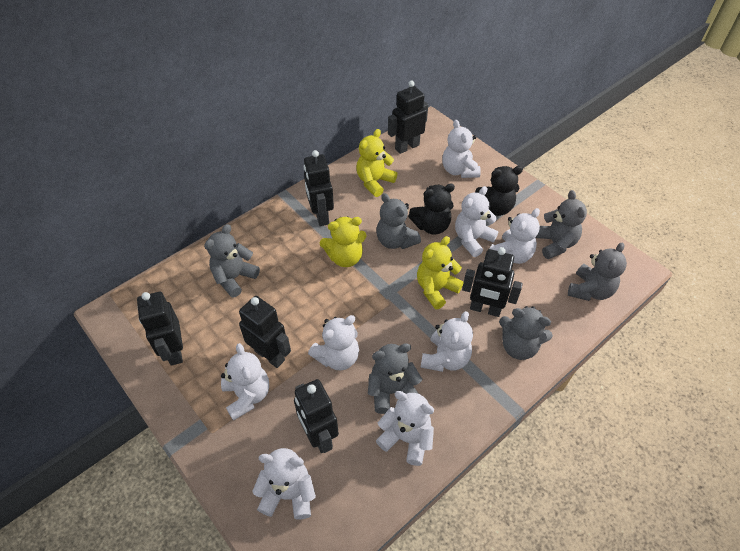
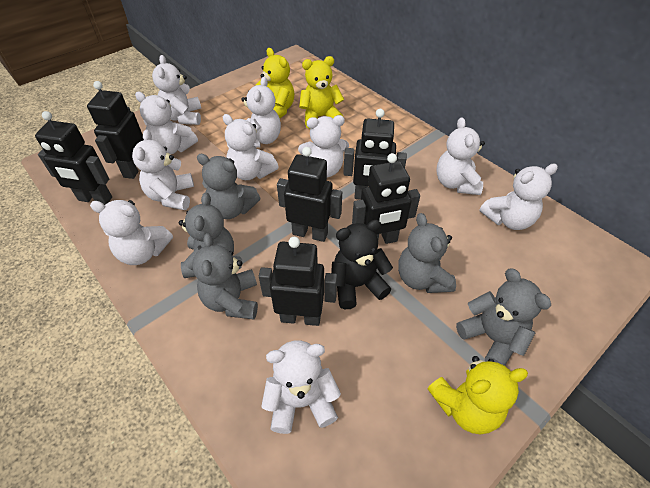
black teddy bear: 2 -> 1
grey teddy bear: 6 -> 5
white teddy bear: 8 -> 10

